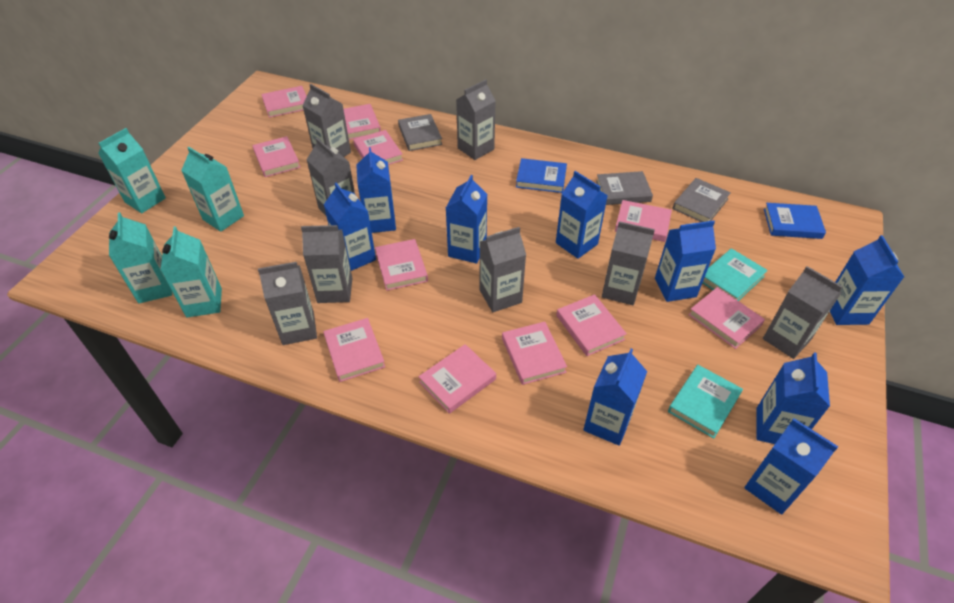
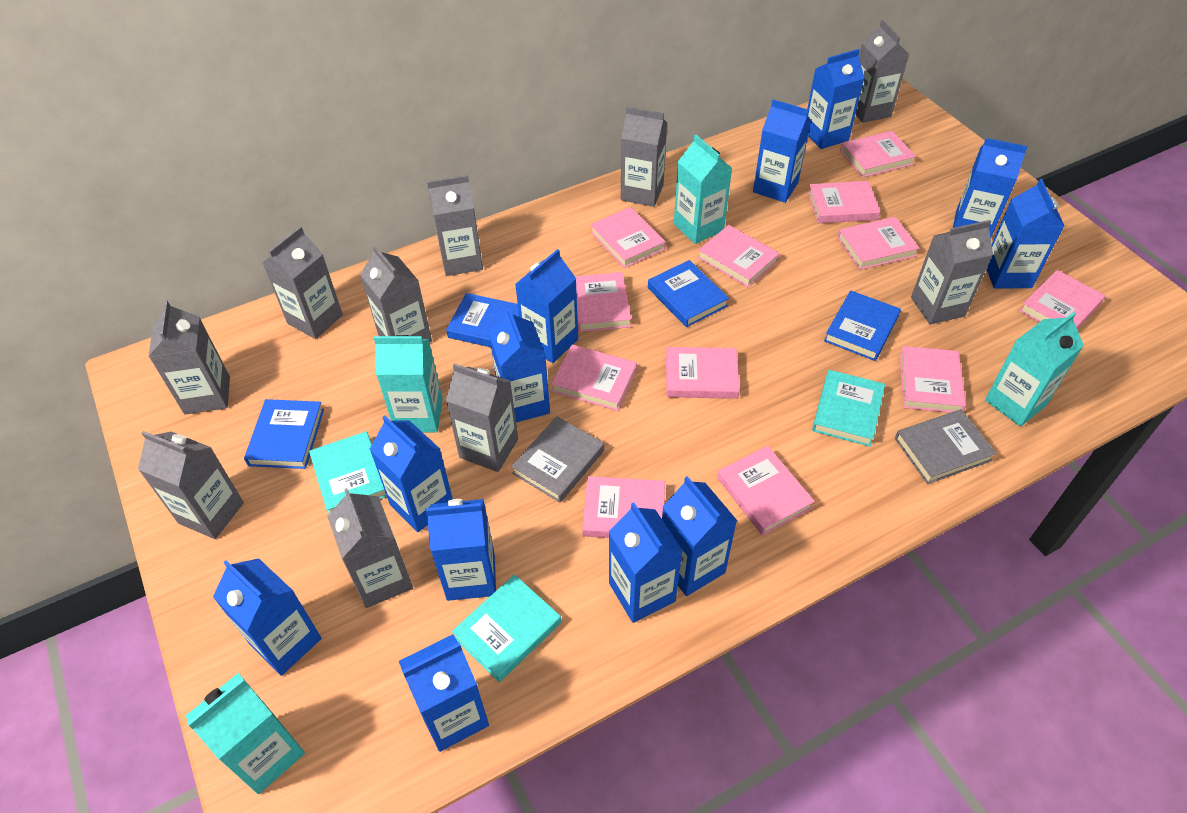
blue book: 2 -> 4
blue carton: 9 -> 12
grey book: 3 -> 2
grey carton: 8 -> 10
pink book: 11 -> 12
turquoise book: 2 -> 3

